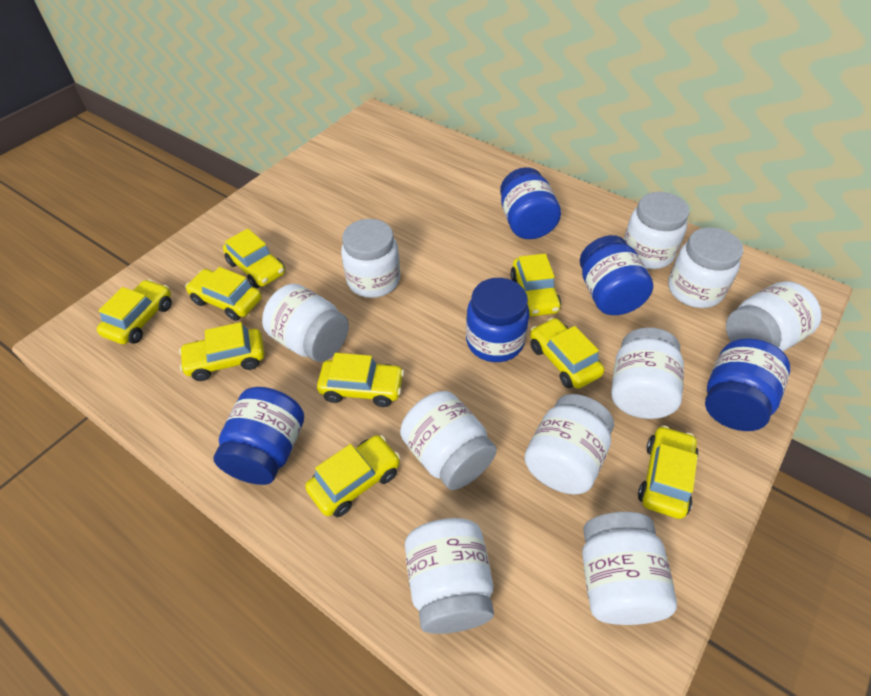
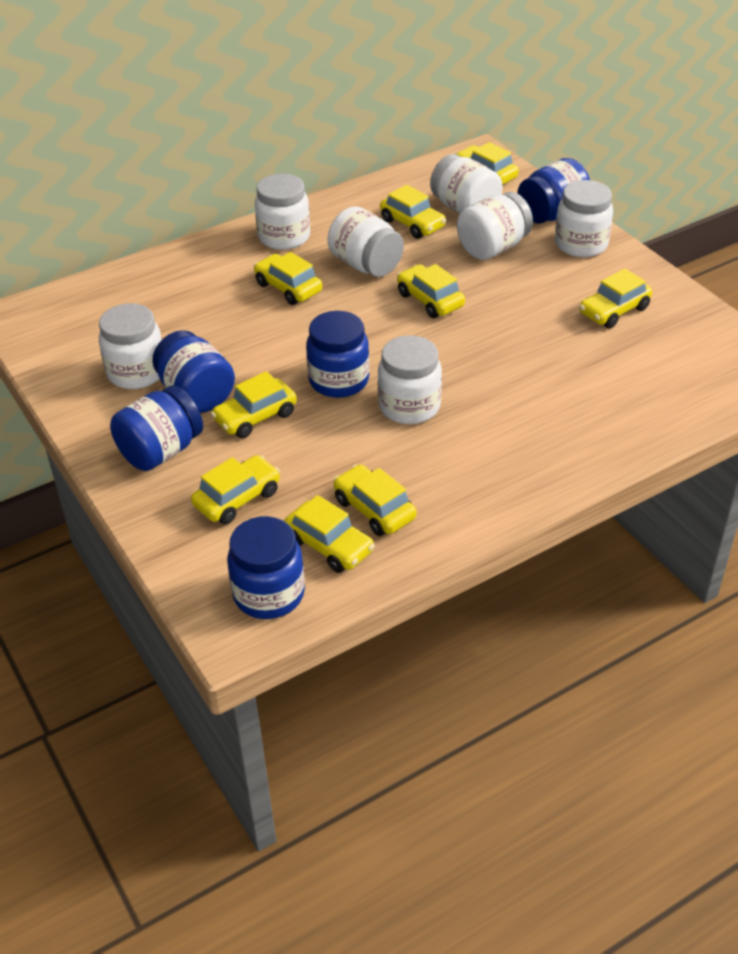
white jar: 10 -> 7

